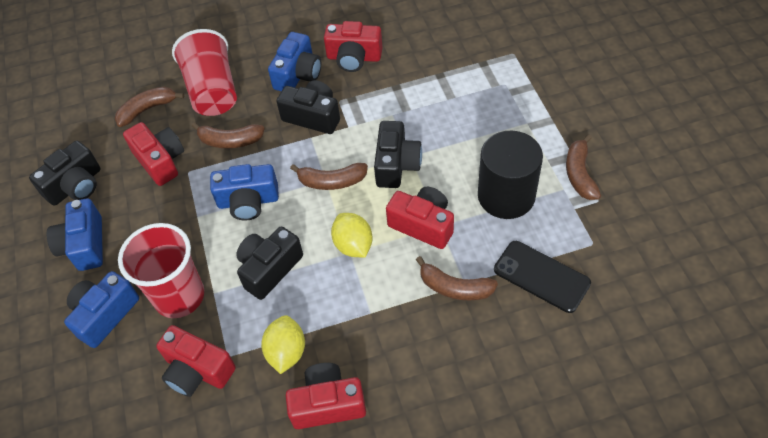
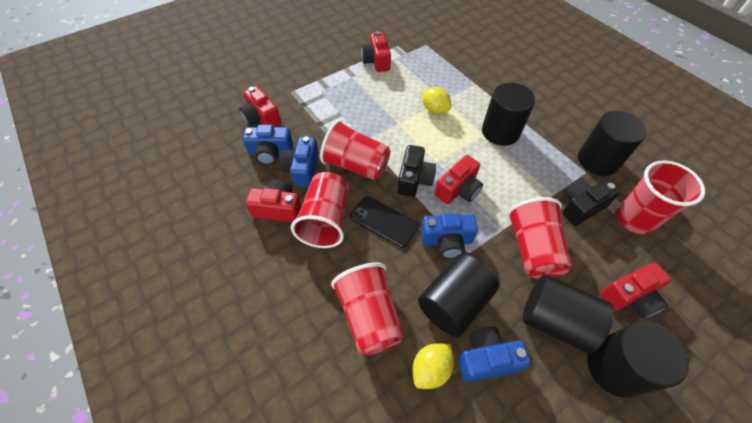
black camera: 4 -> 2
black cylinder: 1 -> 5
brown banana: 5 -> 0
red cup: 2 -> 5

